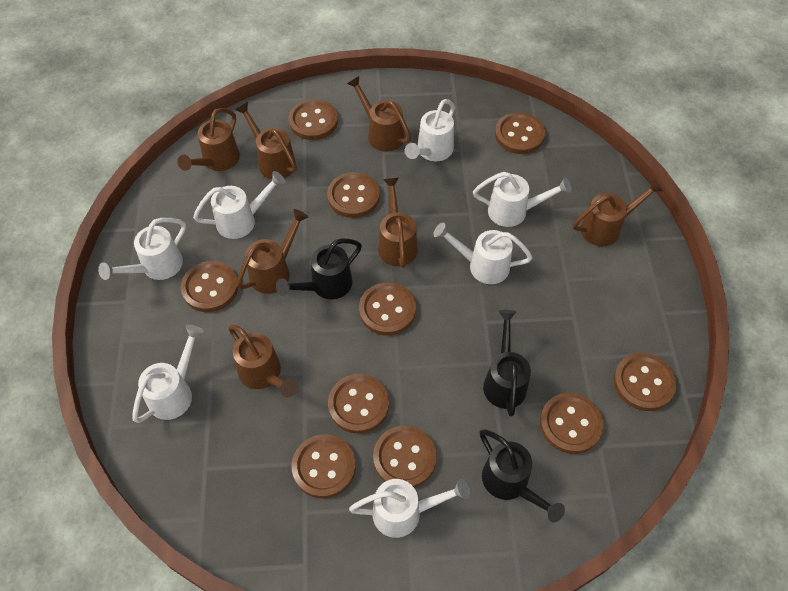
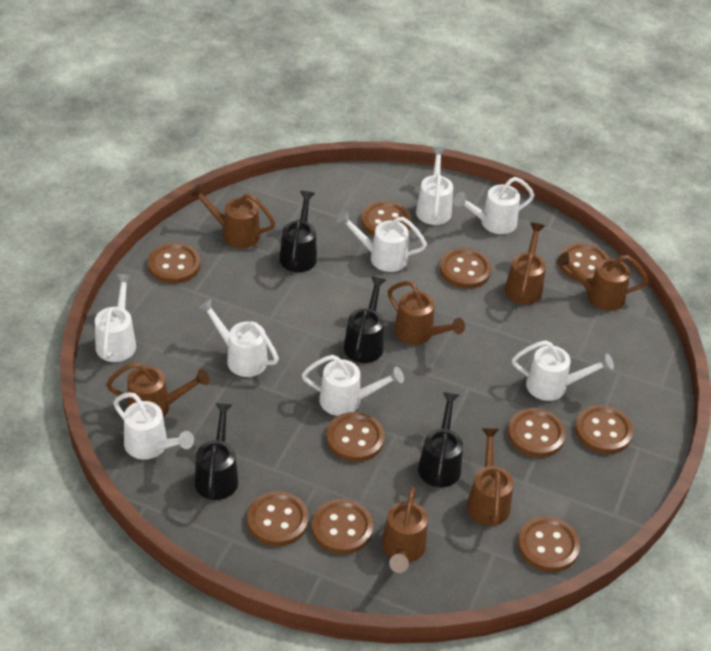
black watering can: 3 -> 4
white watering can: 7 -> 8

